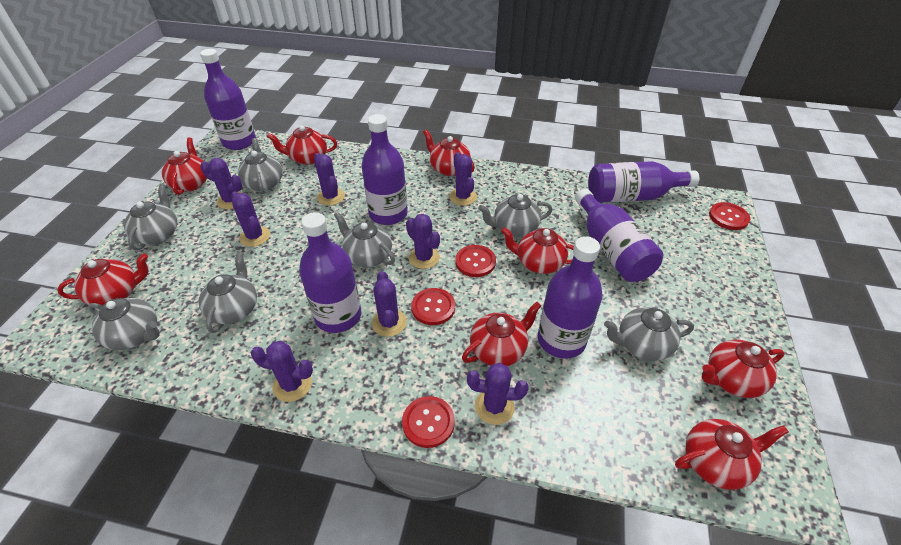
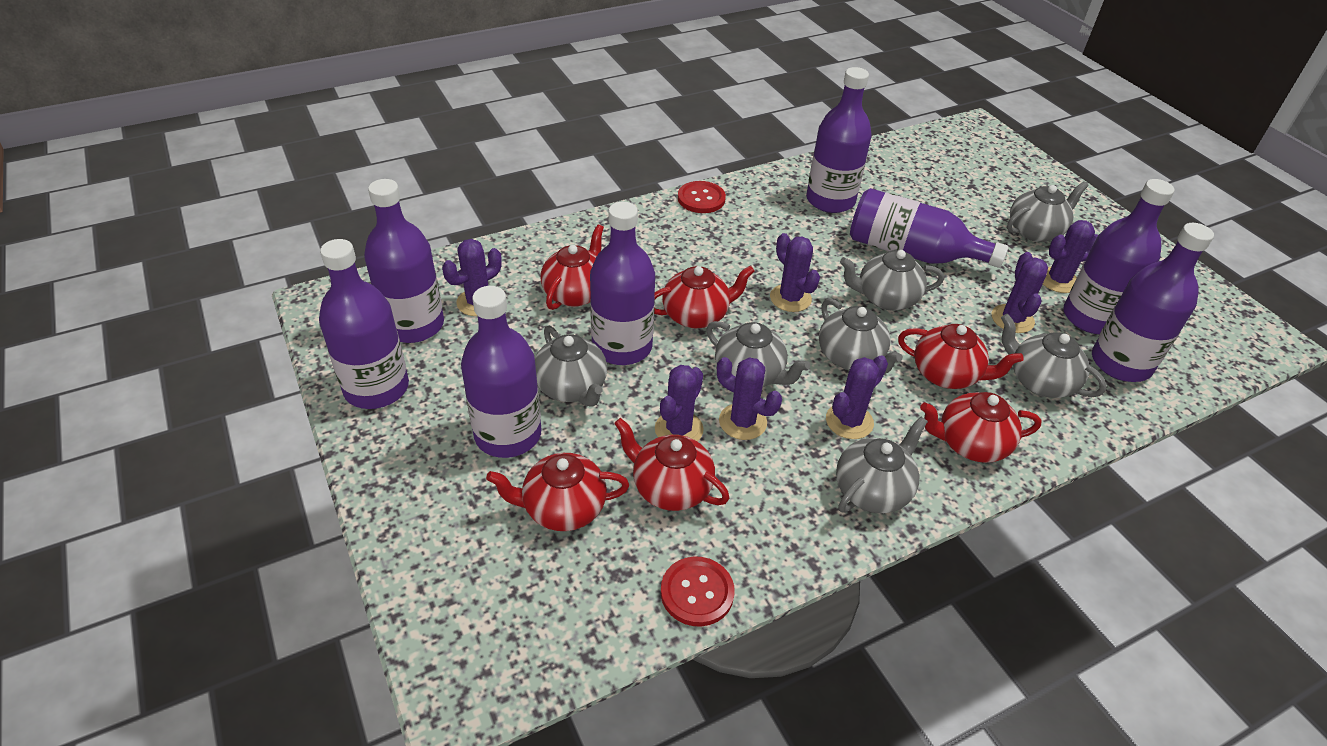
purple bottle: 6 -> 8
purple cactus: 8 -> 7
red button: 4 -> 2
red teapot: 8 -> 6

